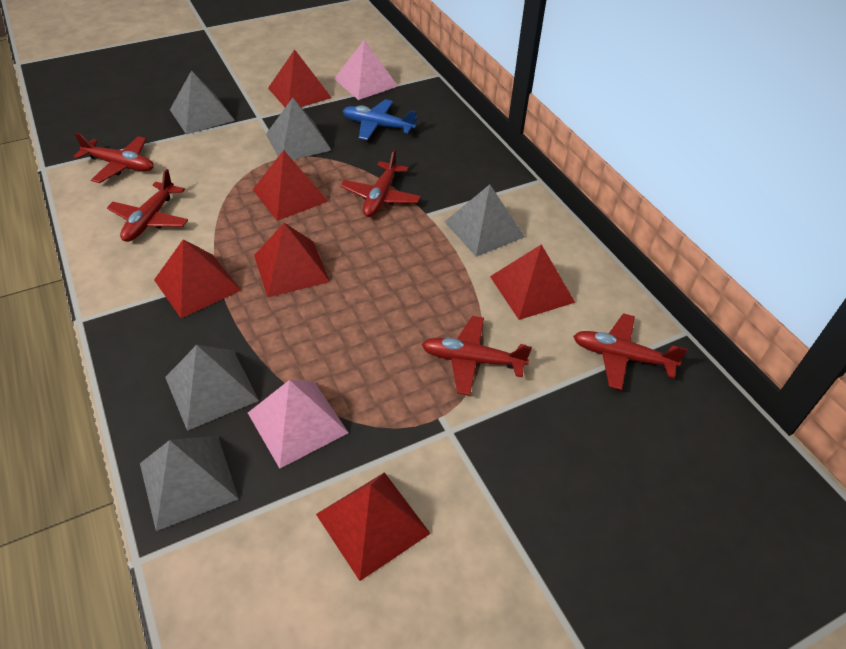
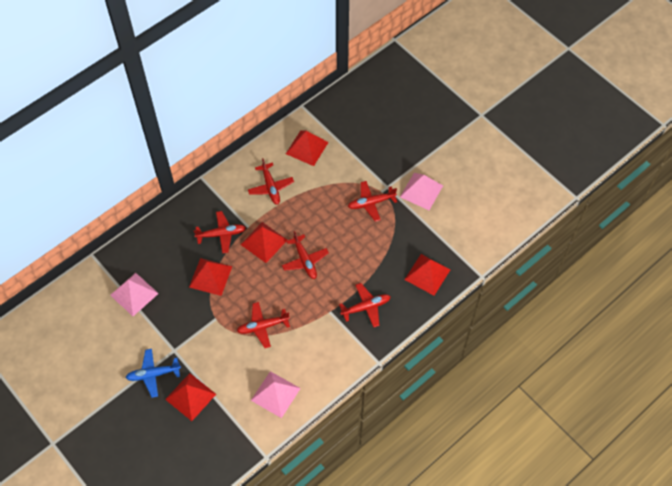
grey pyramid: 5 -> 0
pink pyramid: 2 -> 3
red plane: 5 -> 6
red pyramid: 6 -> 5

